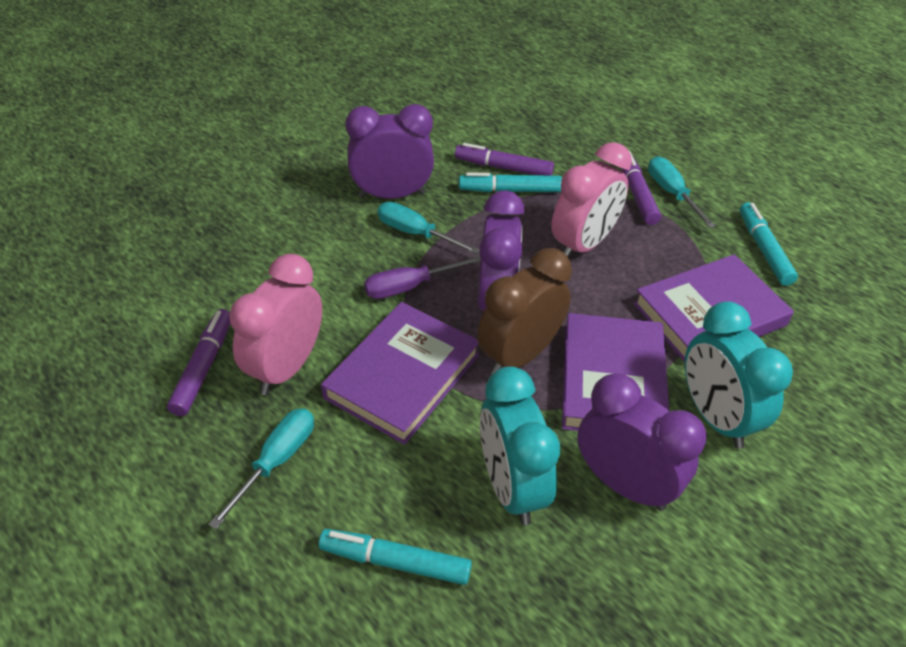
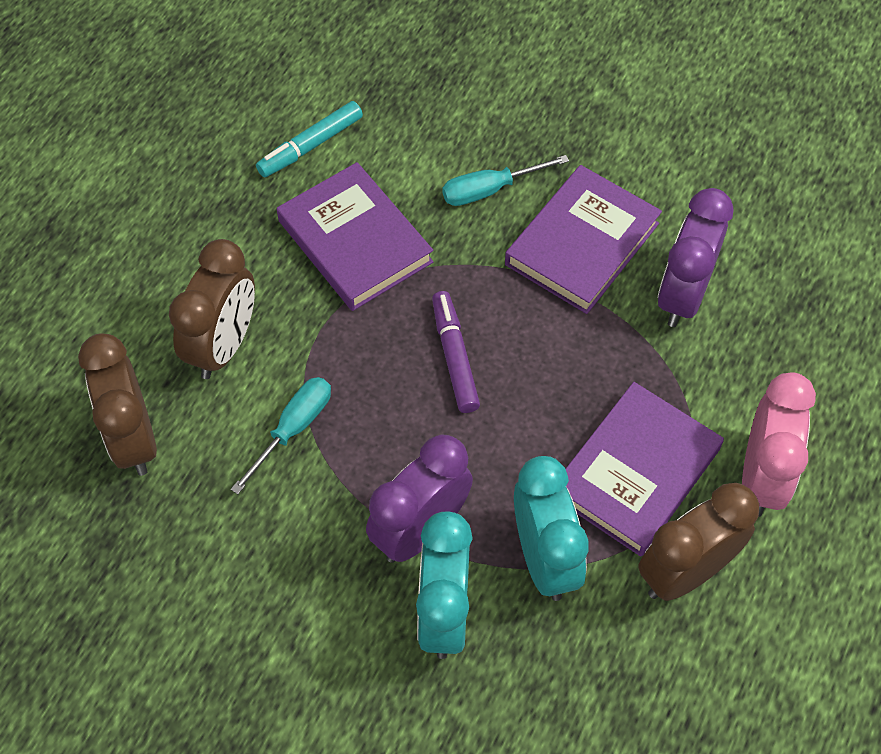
brown clock: 1 -> 3
pink clock: 2 -> 1
purple clock: 3 -> 2
purple marker: 3 -> 1
purple screwdriver: 1 -> 0
turquoise marker: 3 -> 1
turquoise screwdriver: 3 -> 2

